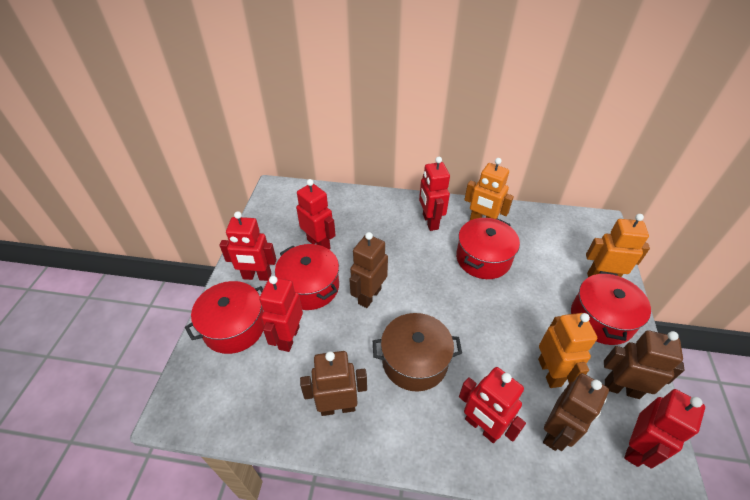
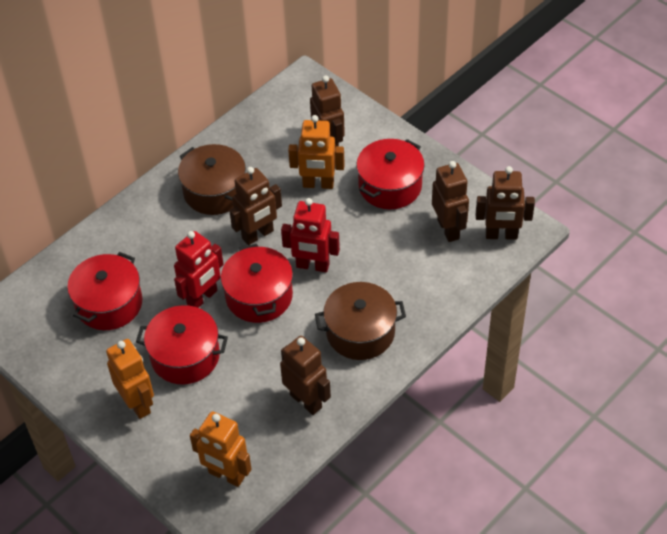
brown pot: 1 -> 2
brown robot: 4 -> 5
red robot: 6 -> 2

